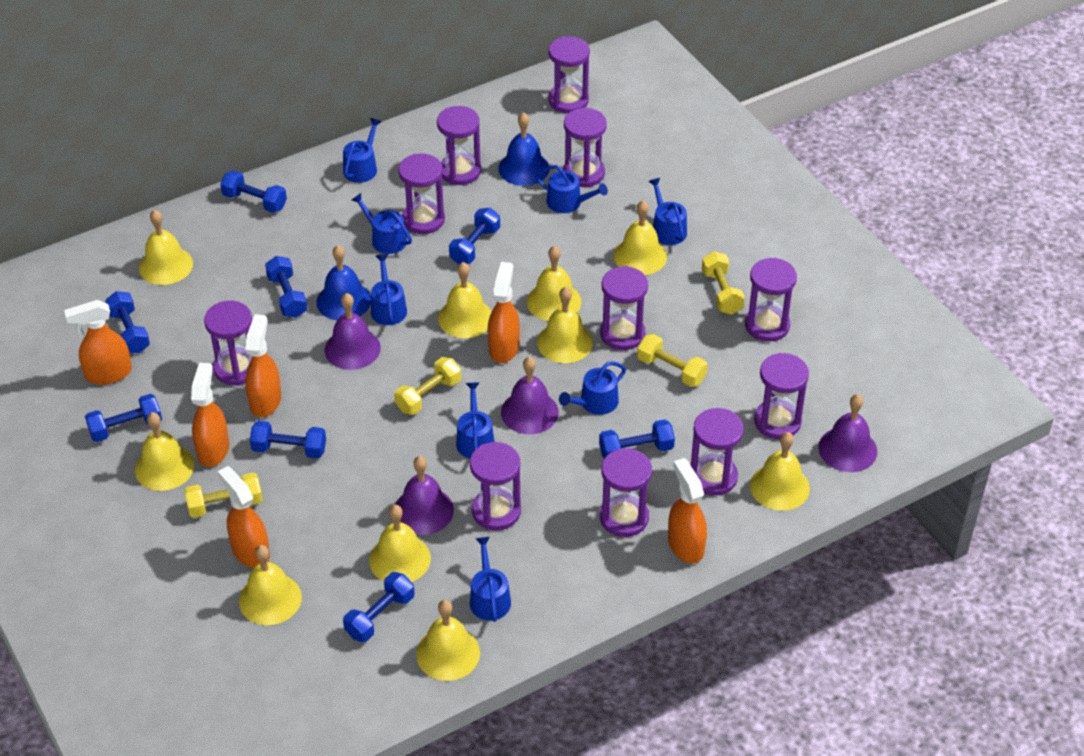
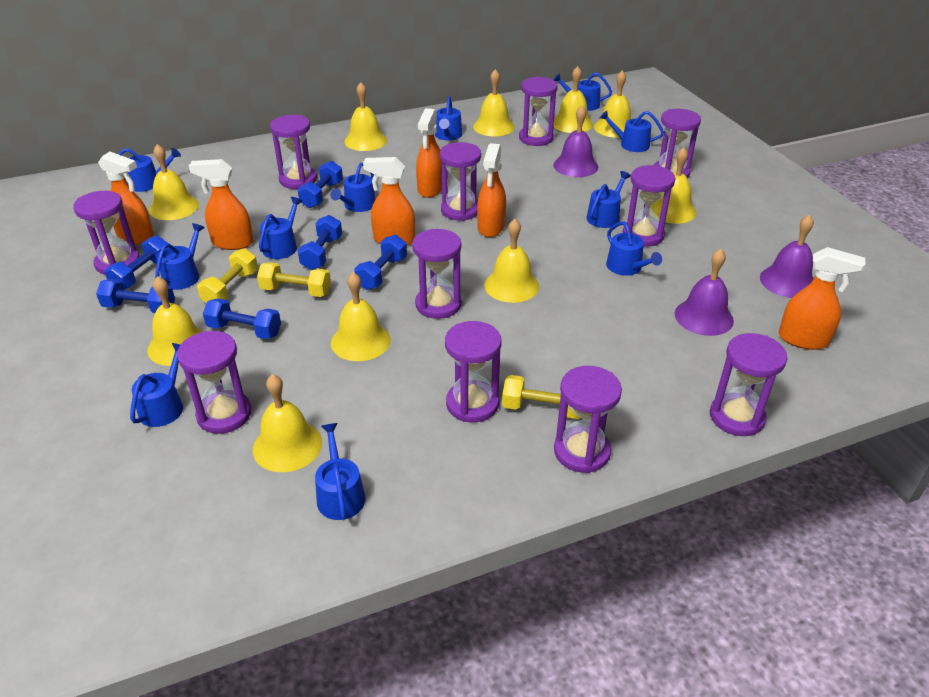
blue bell: 2 -> 0
blue dumbbell: 8 -> 6
blue watering can: 8 -> 11
purple bell: 4 -> 3
yellow dumbbell: 4 -> 3

